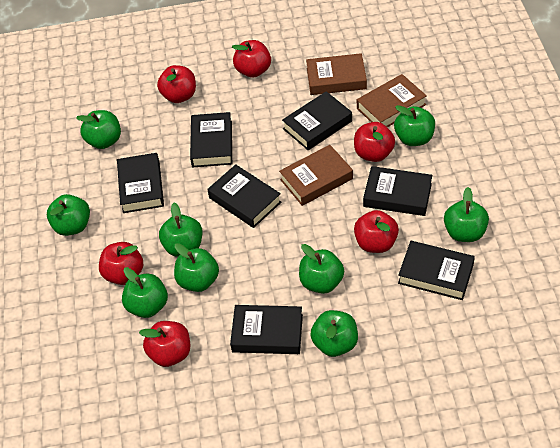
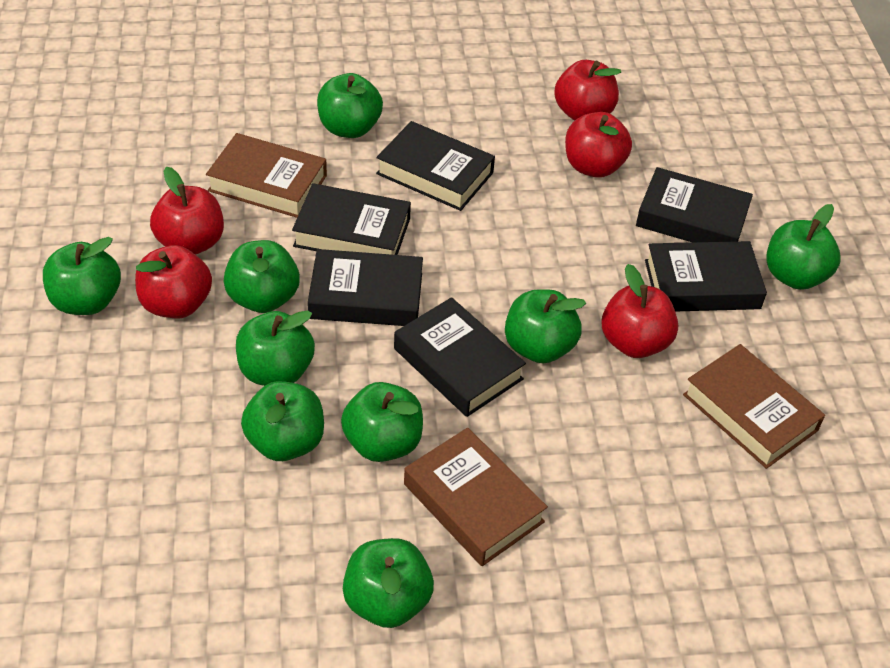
black book: 7 -> 6
red apple: 6 -> 5

